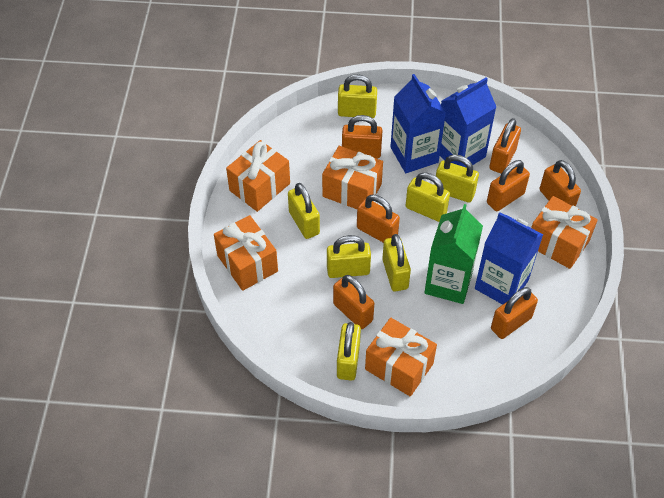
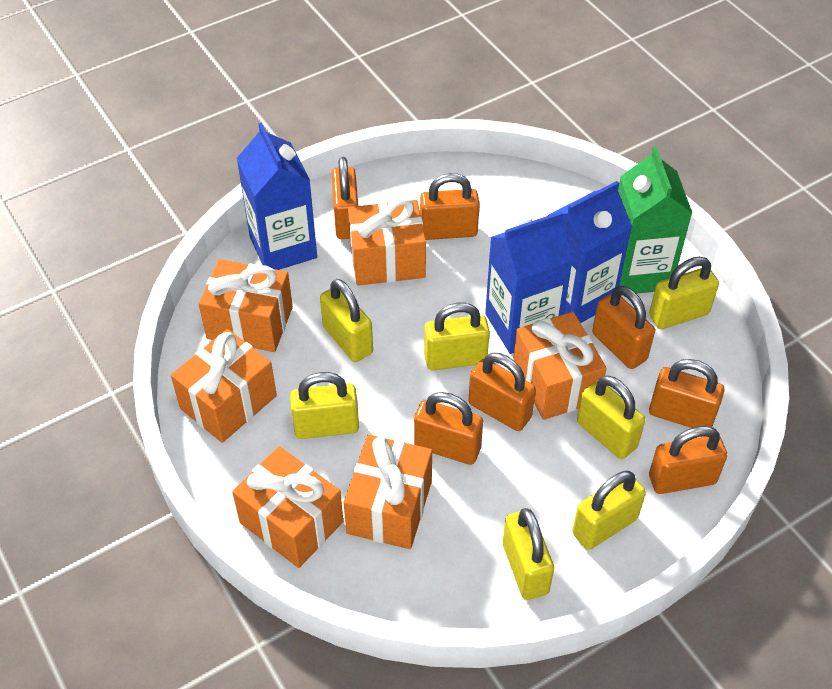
orange gift: 5 -> 6

